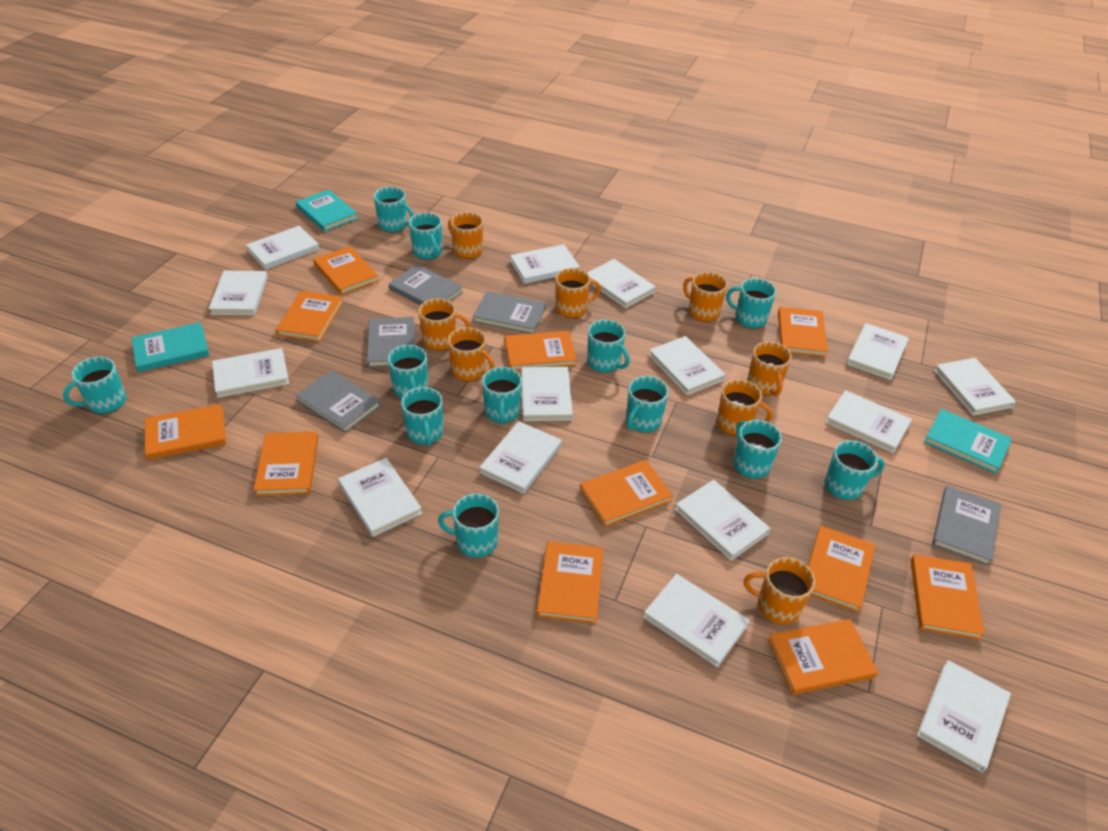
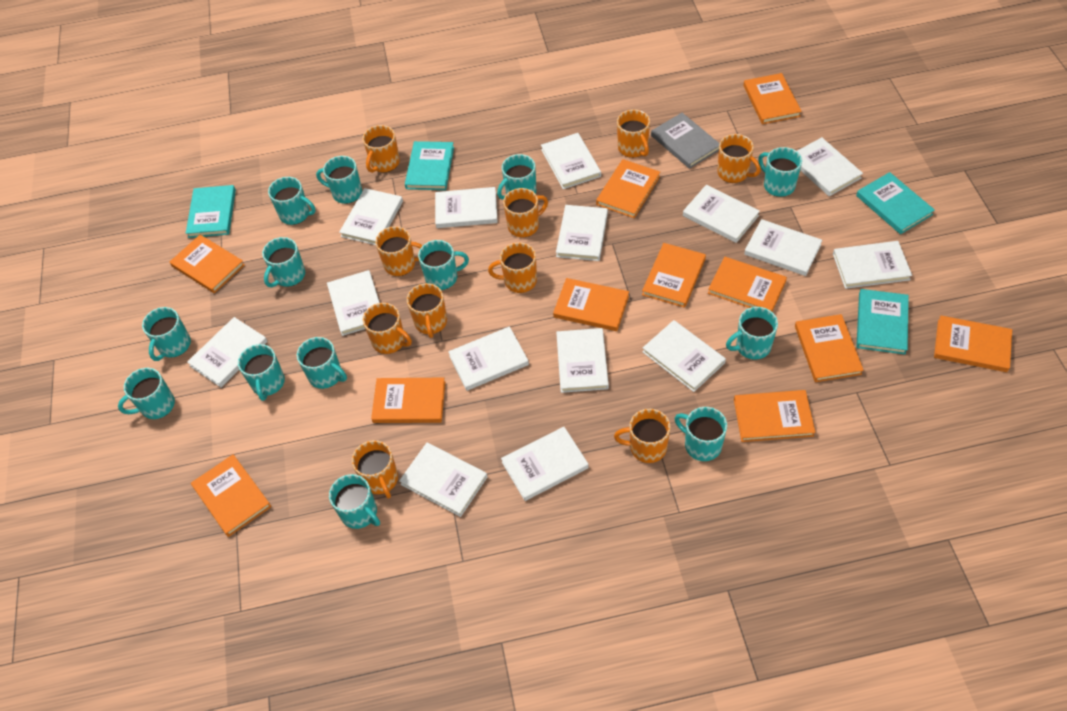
grey book: 5 -> 1
orange mug: 8 -> 10
turquoise book: 3 -> 4
turquoise mug: 12 -> 13

